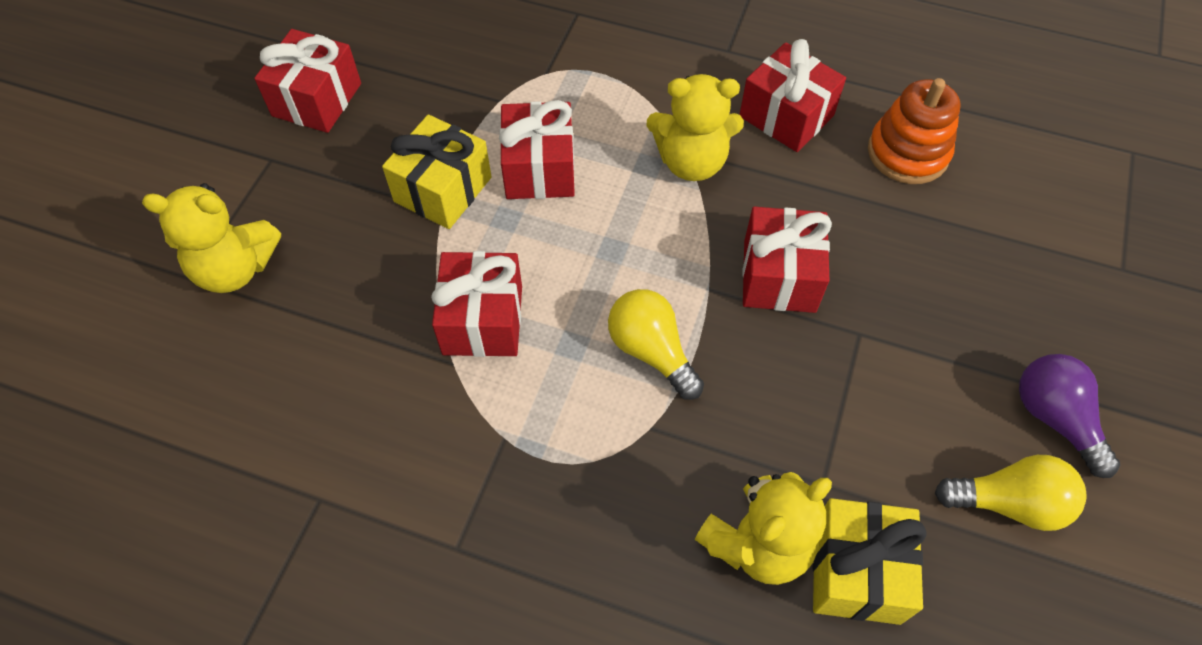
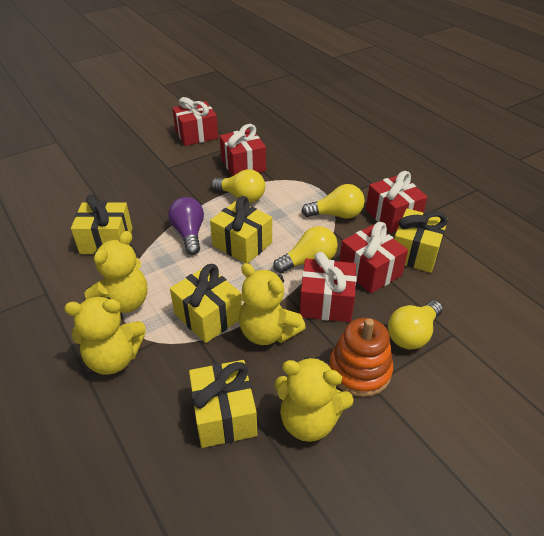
yellow gift: 2 -> 5
yellow light bulb: 2 -> 4
yellow teddy bear: 3 -> 4

